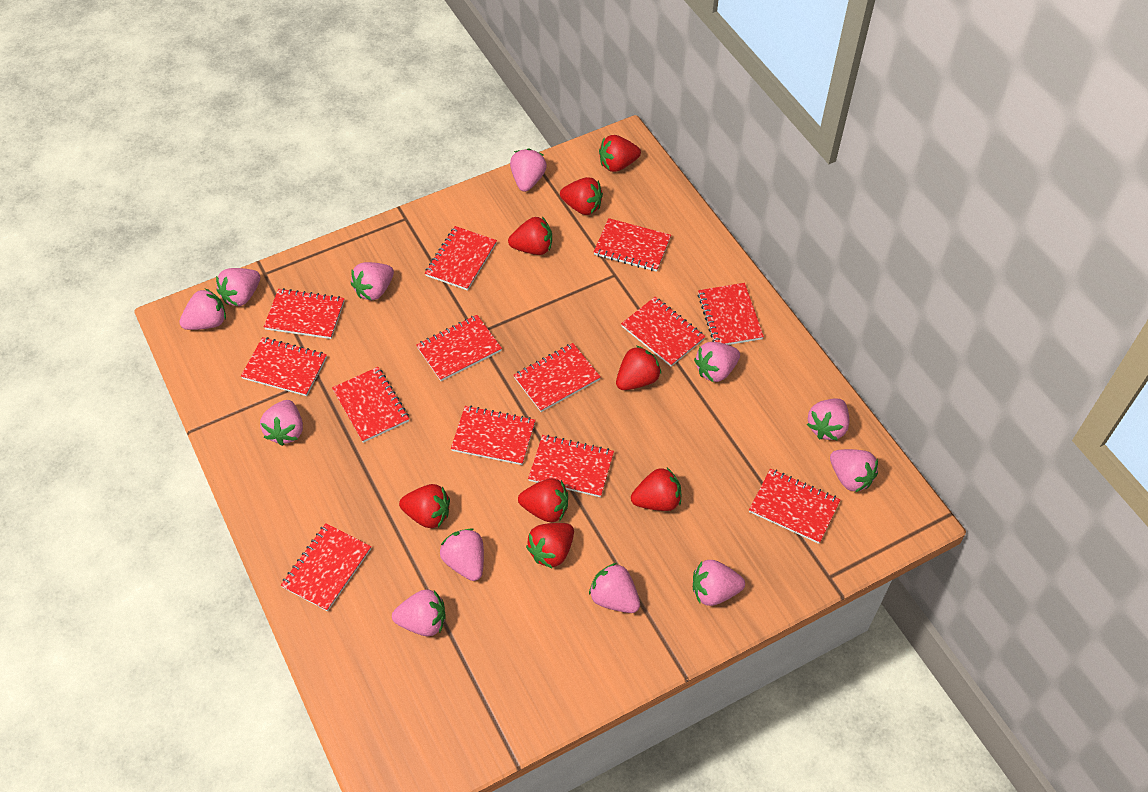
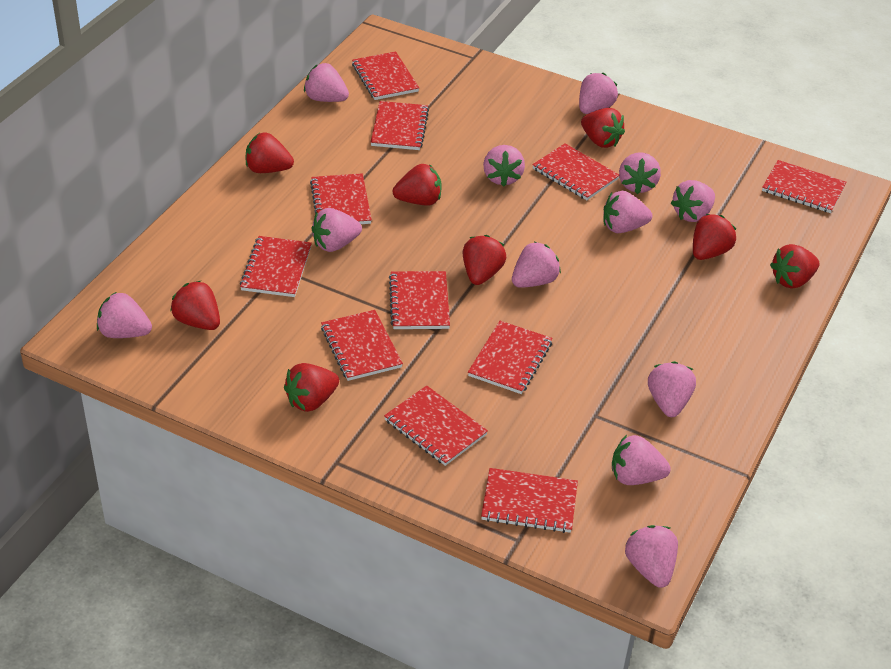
red notebook: 13 -> 11

